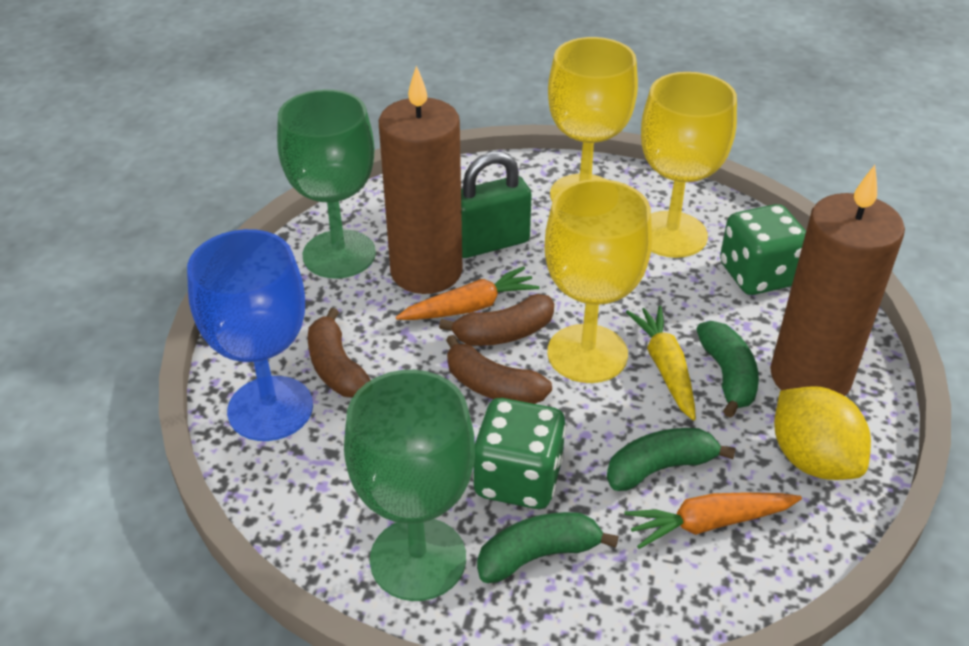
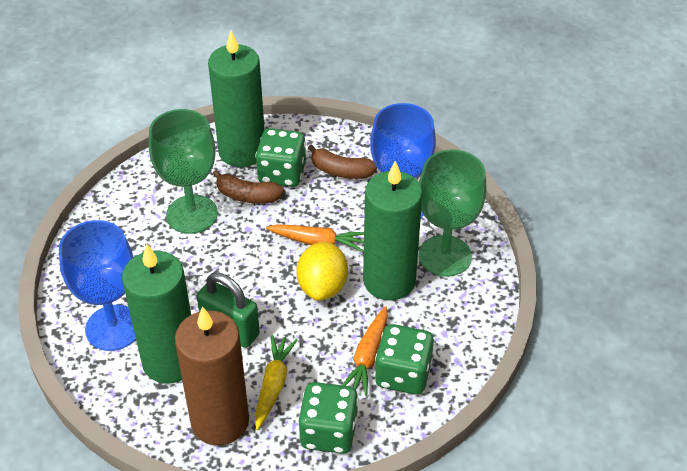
blue goblet: 1 -> 2
brown banana: 3 -> 2
brown candle: 2 -> 1
green banana: 3 -> 0
green candle: 0 -> 3
green dice: 2 -> 3
yellow goblet: 3 -> 0

